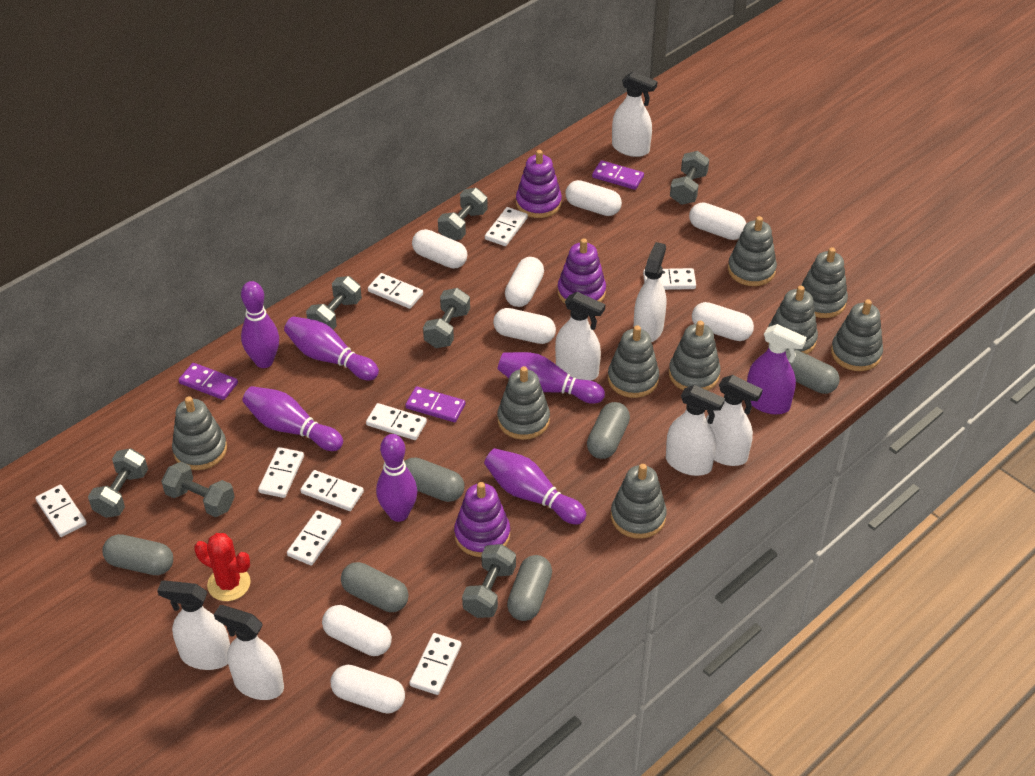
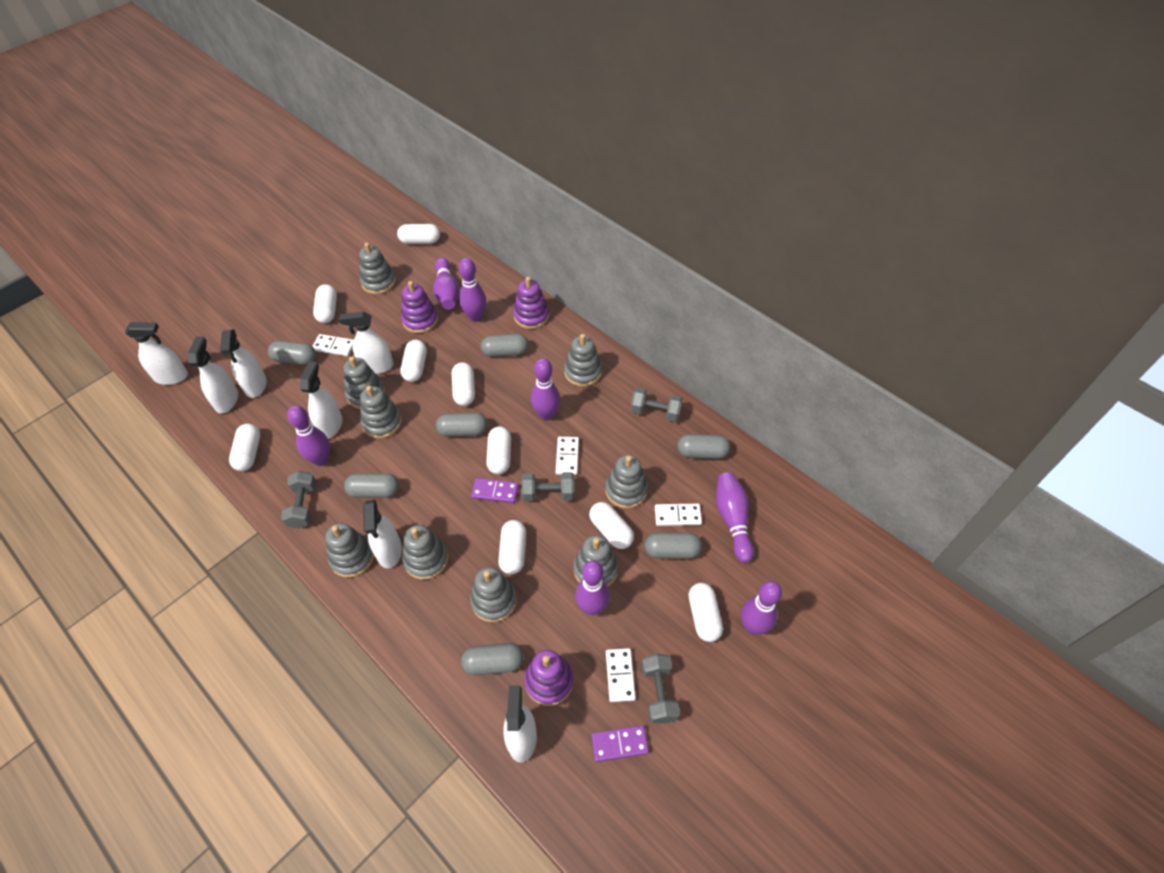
grey capsule: 6 -> 7
grey dumbbell: 7 -> 4
purple bowling pin: 6 -> 7
purple domino: 3 -> 2
purple spray bottle: 1 -> 0
red cactus: 1 -> 0
white capsule: 8 -> 9
white domino: 9 -> 4

